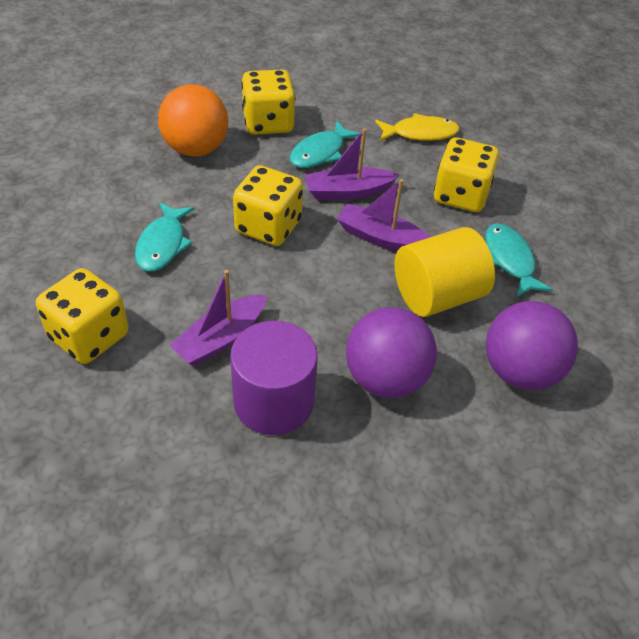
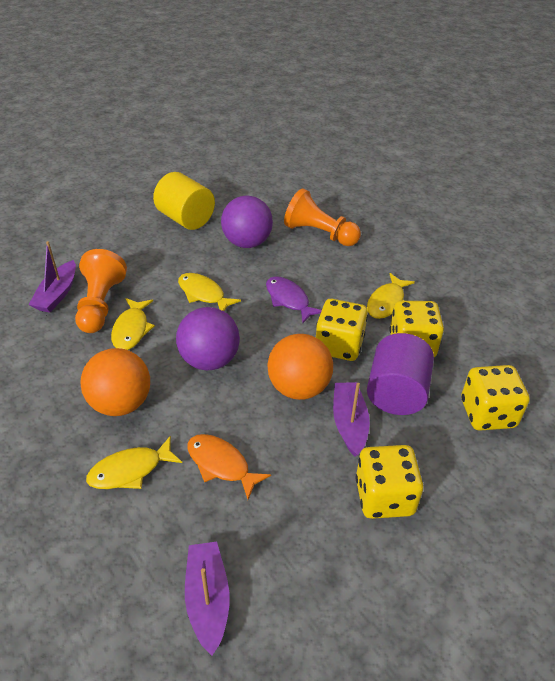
orange ball: 1 -> 2
orange fish: 0 -> 1
orange pawn: 0 -> 2
purple fish: 0 -> 1
turquoise fish: 3 -> 0
yellow fish: 1 -> 4

